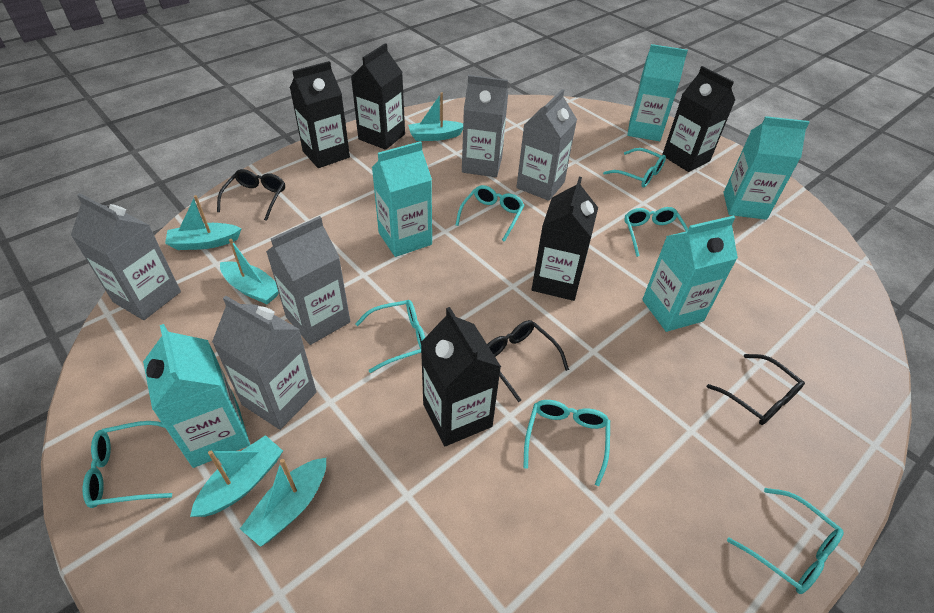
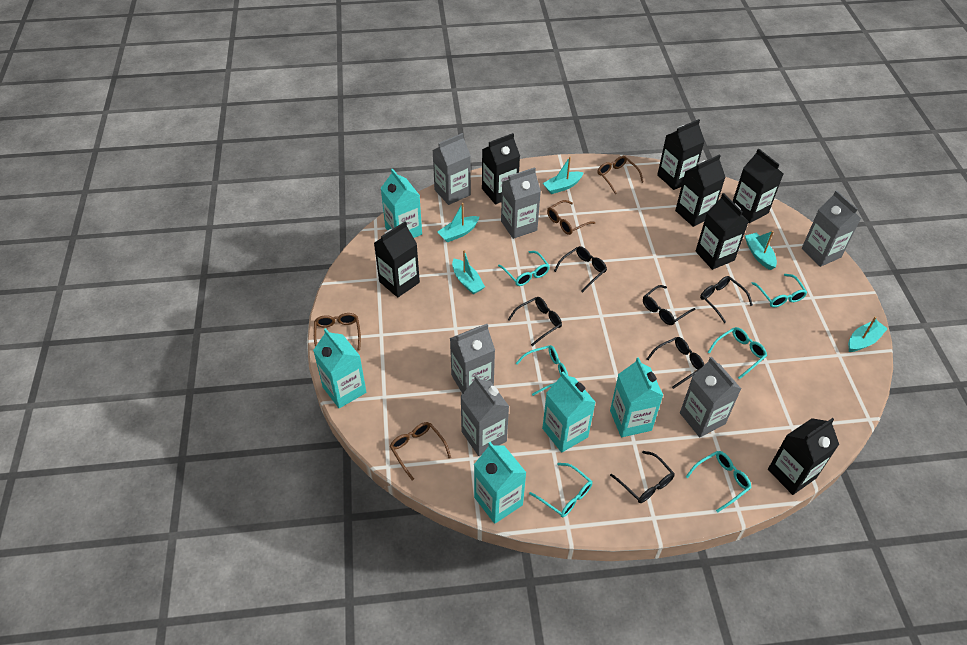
black carton: 5 -> 7
black glasses: 3 -> 6
brown glasses: 0 -> 4
grey carton: 5 -> 6
turquoise glasses: 7 -> 6

